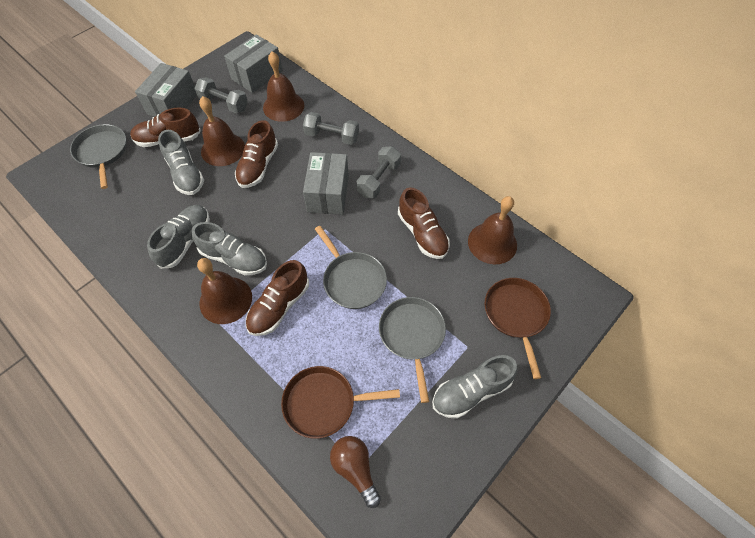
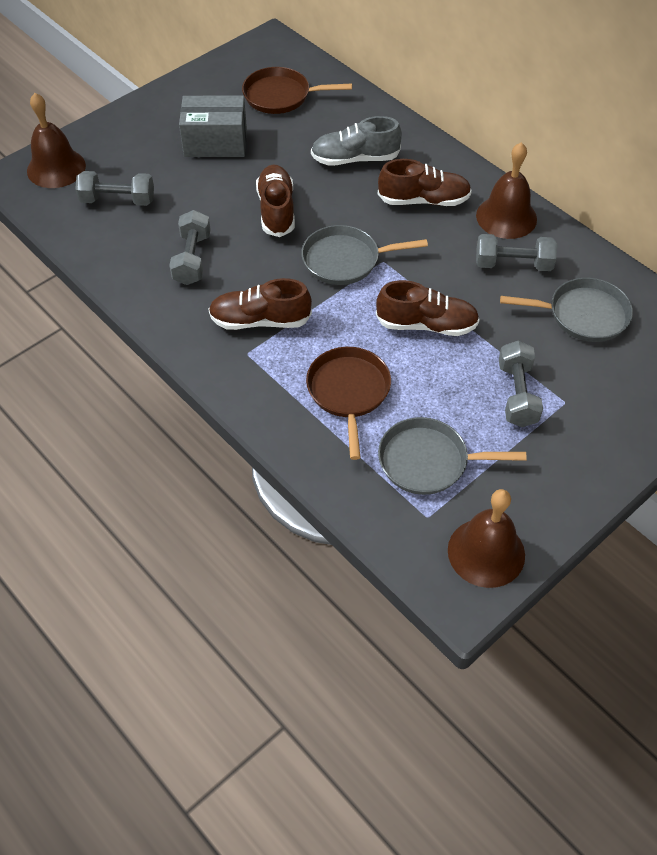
brown bell: 4 -> 3
brown light bulb: 1 -> 0
grey box: 3 -> 1
grey dumbbell: 3 -> 4
grey shoe: 4 -> 1

